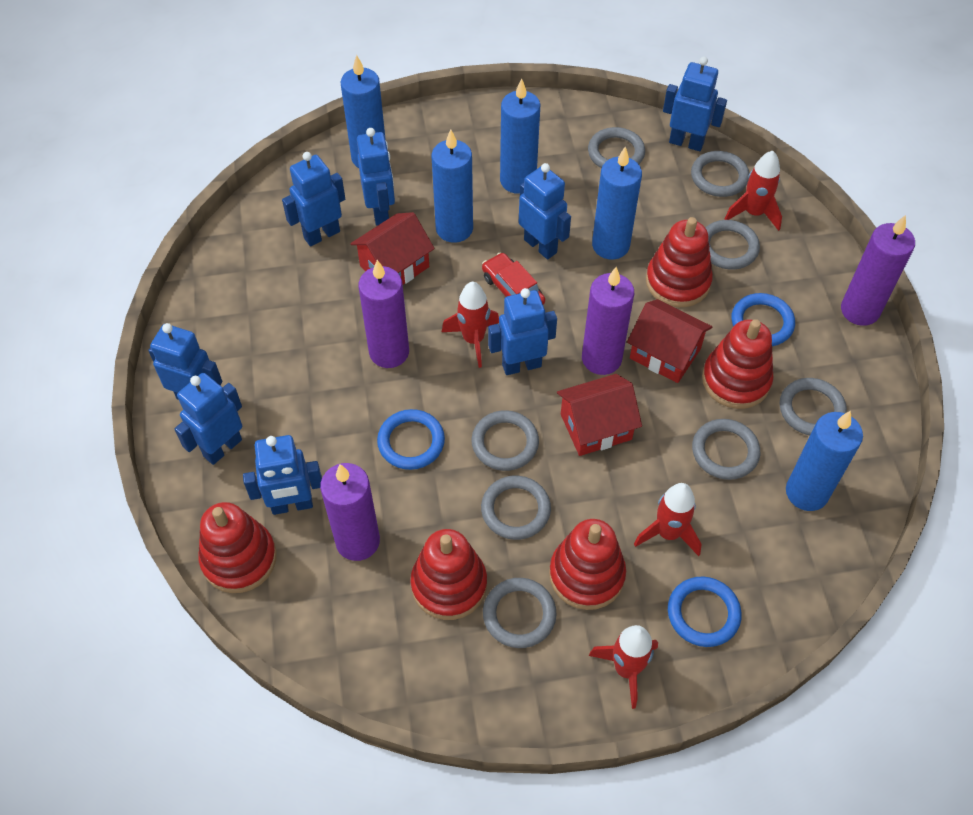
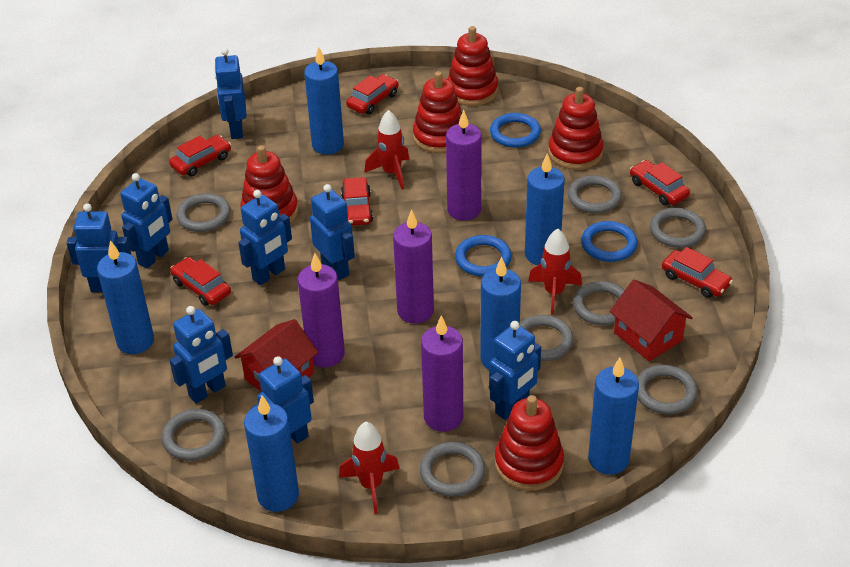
blue candle: 5 -> 6
red car: 1 -> 6
red house: 3 -> 2
red rocket: 4 -> 3

